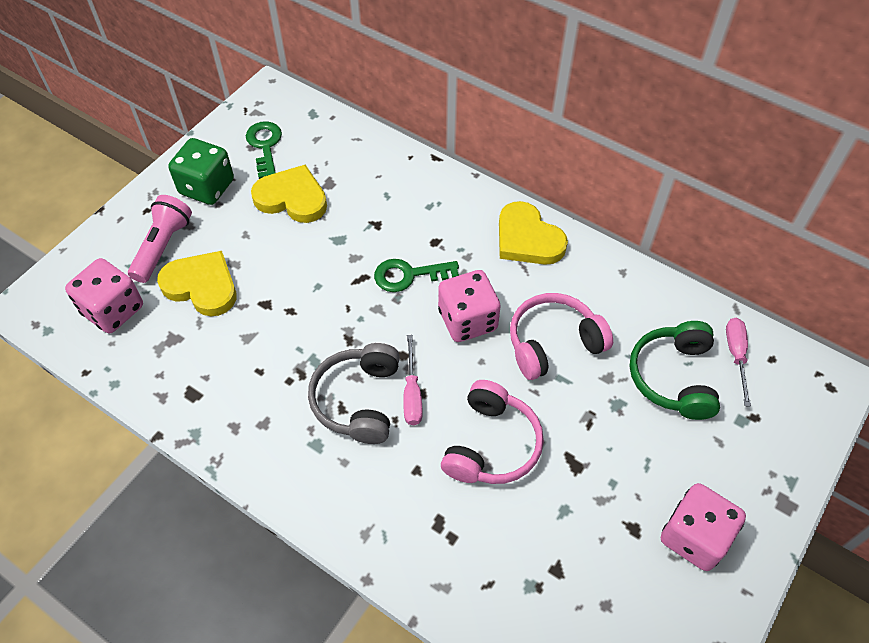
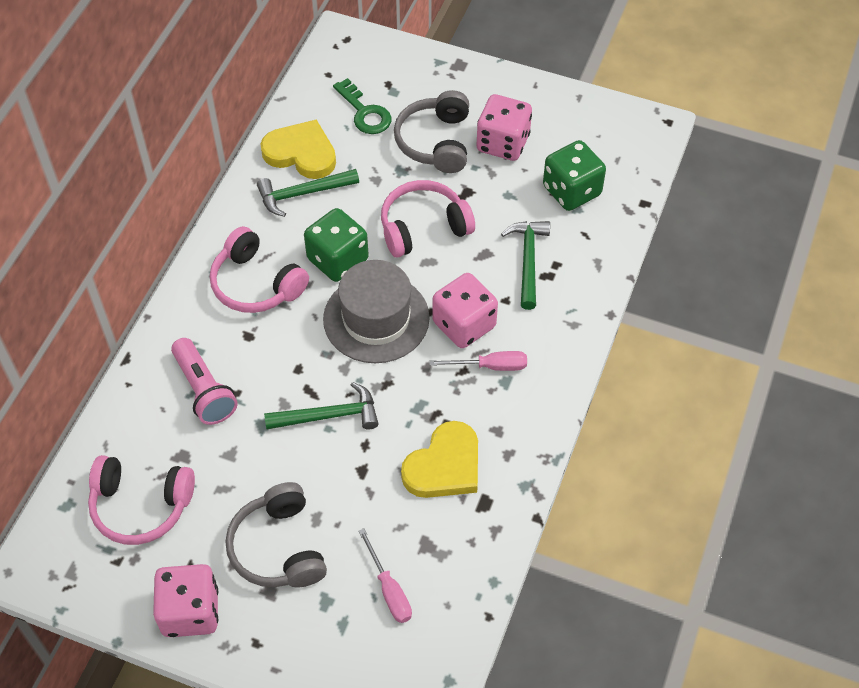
green dice: 1 -> 2
green hammer: 0 -> 3
green headphones: 1 -> 0
green key: 2 -> 1
grey hat: 0 -> 1
grey headphones: 1 -> 2
pink headphones: 2 -> 3
yellow heart: 3 -> 2

